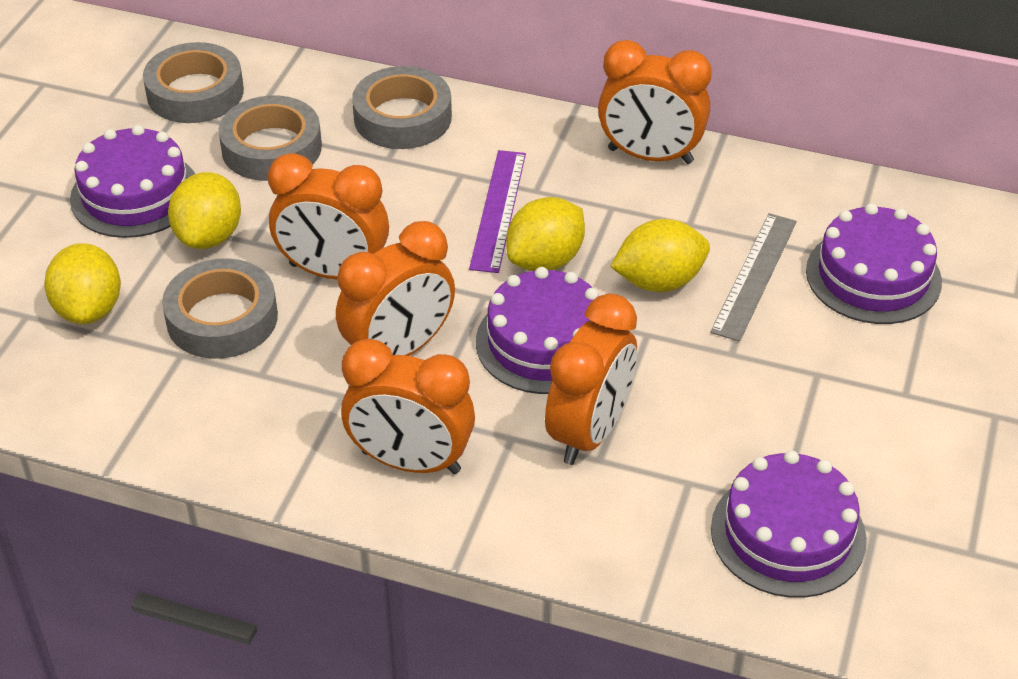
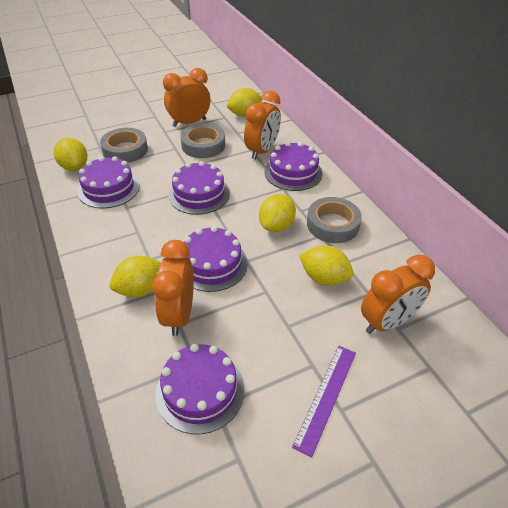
grey ruler: 1 -> 0
grey tape: 4 -> 3
orange clock: 5 -> 4
purple cake: 4 -> 5
yellow lemon: 4 -> 5

